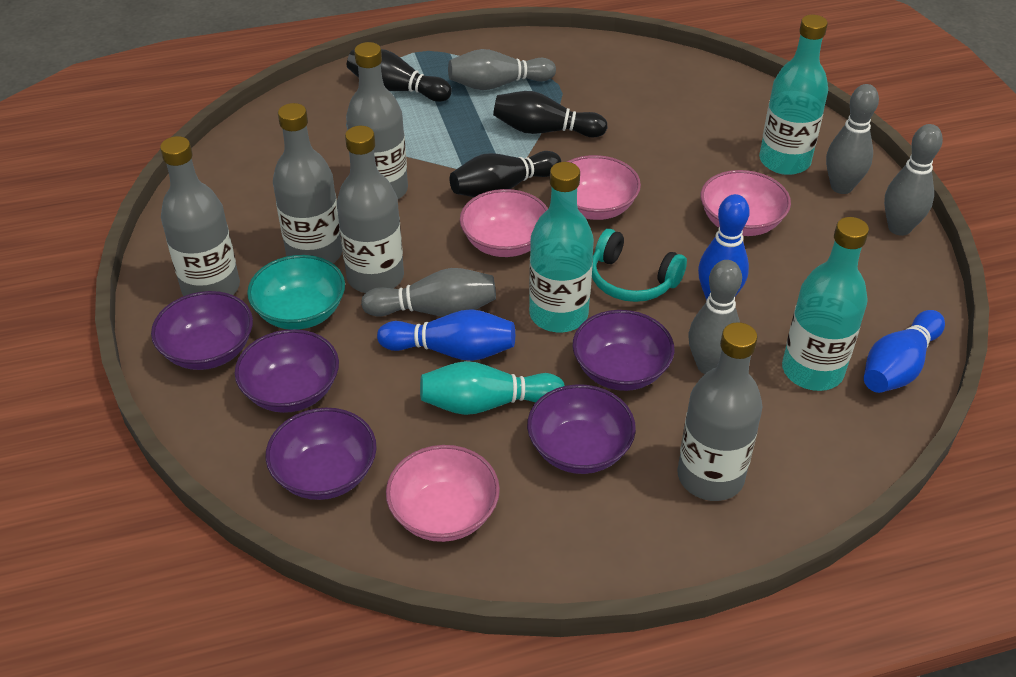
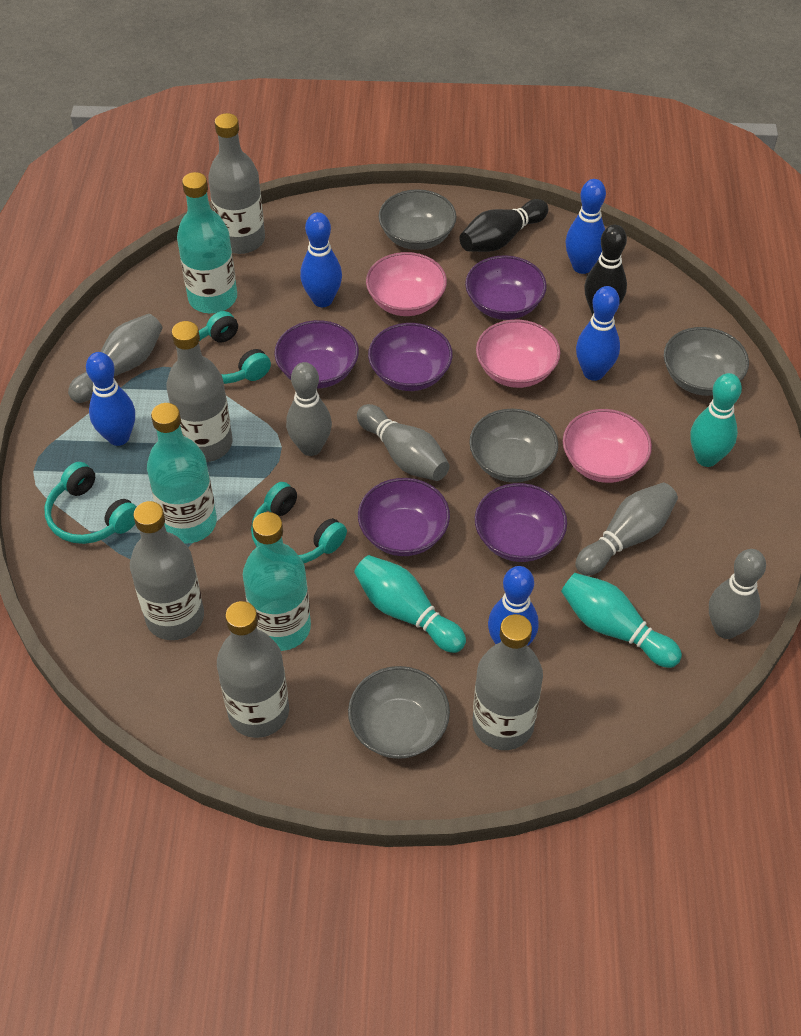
black bowling pin: 3 -> 2
blue bowling pin: 3 -> 5
grey bowl: 0 -> 4
pink bowl: 4 -> 3
turquoise bowl: 1 -> 0
turquoise bowling pin: 1 -> 3
turquoise headphones: 1 -> 3

